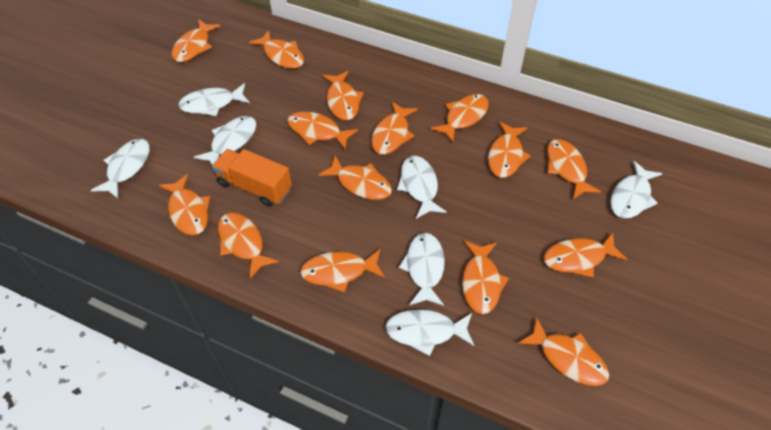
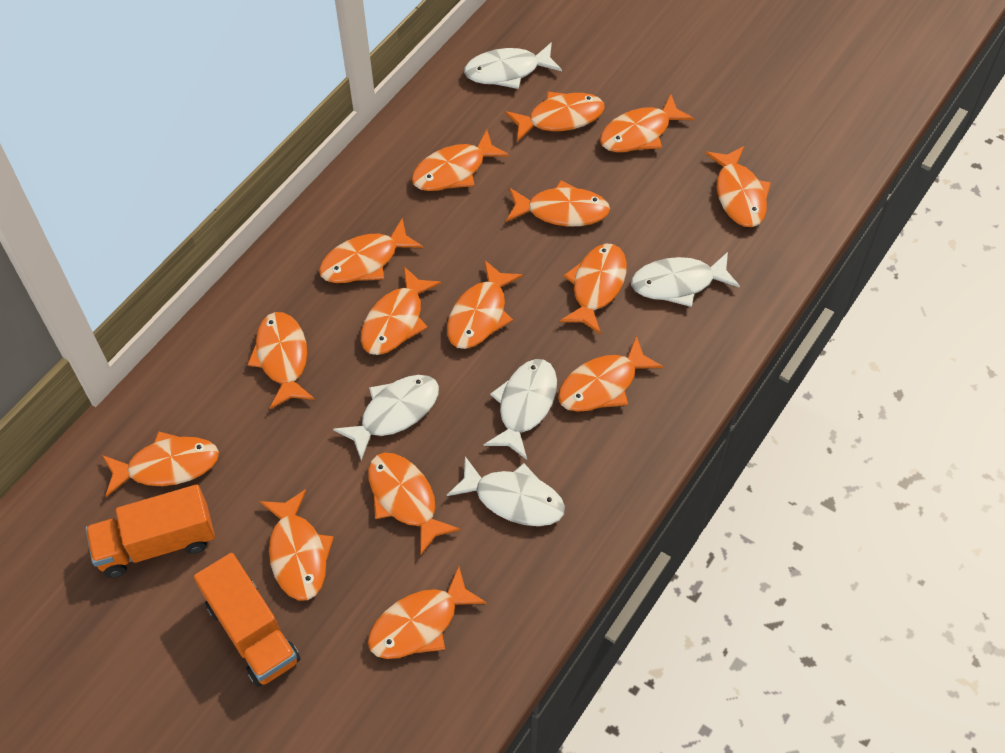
orange truck: 1 -> 2
white fish: 7 -> 5

